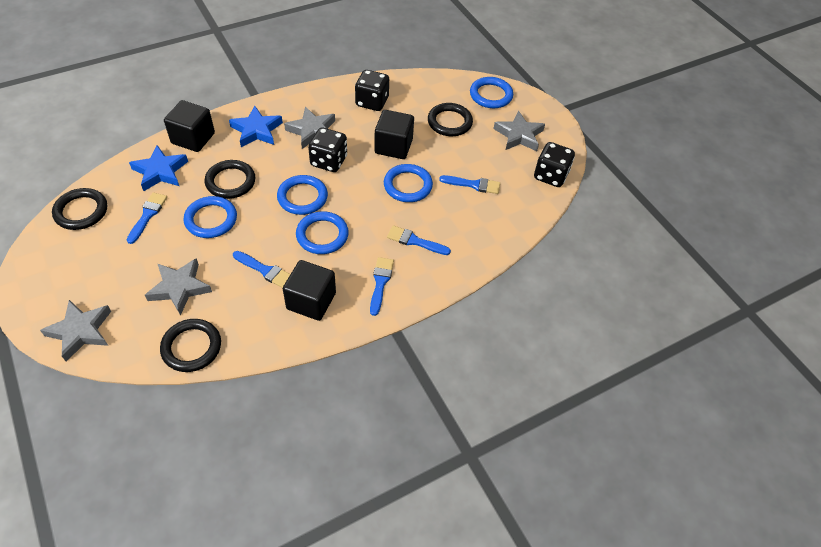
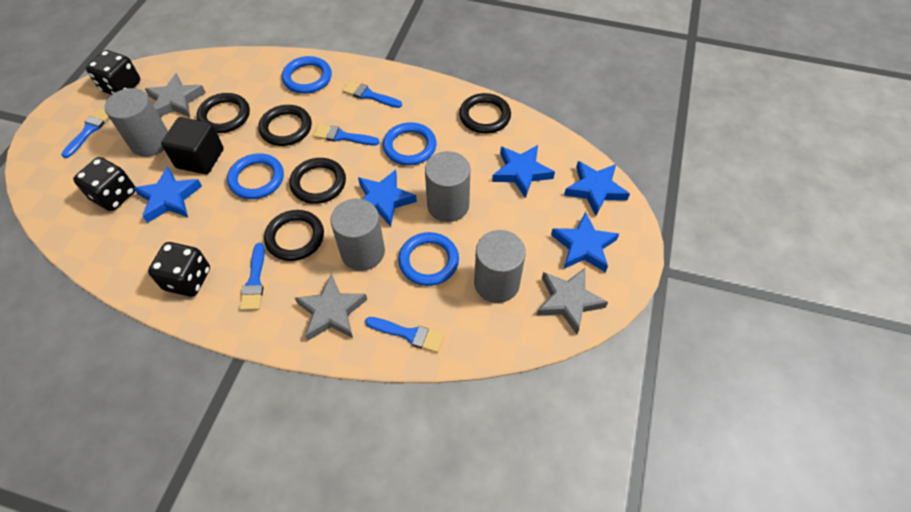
black cube: 3 -> 1
black ring: 4 -> 5
blue ring: 5 -> 4
blue star: 2 -> 5
grey cylinder: 0 -> 4
grey star: 4 -> 3

